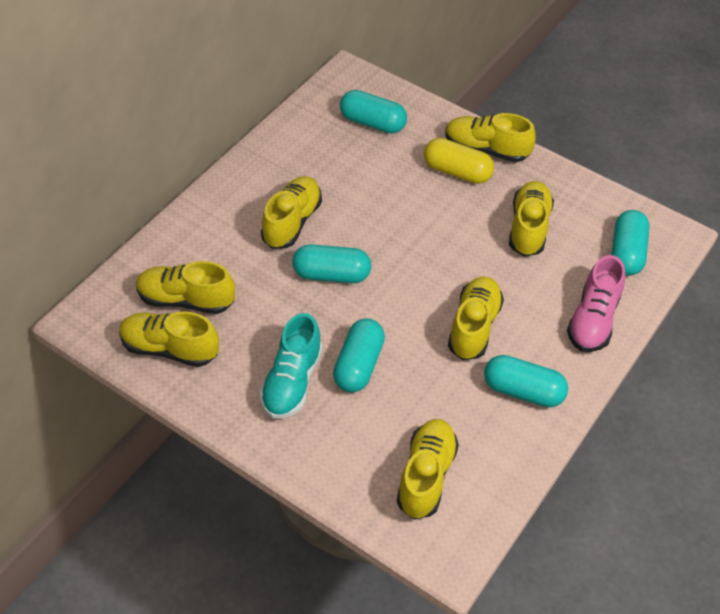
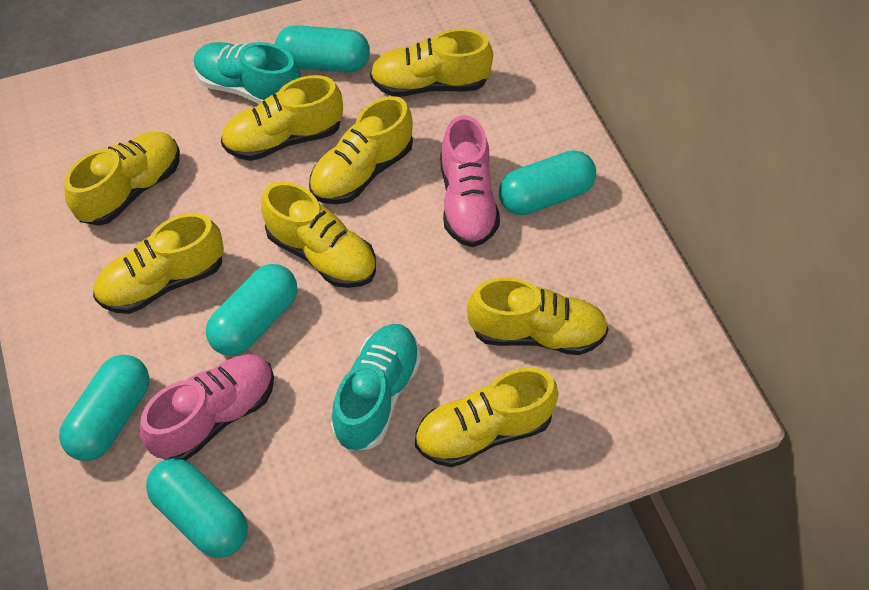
pink shoe: 1 -> 2
turquoise shoe: 1 -> 2
yellow capsule: 1 -> 0
yellow shoe: 7 -> 8

